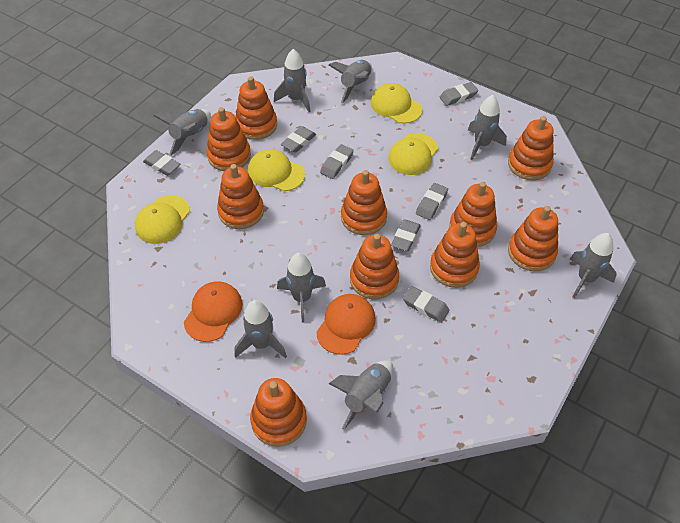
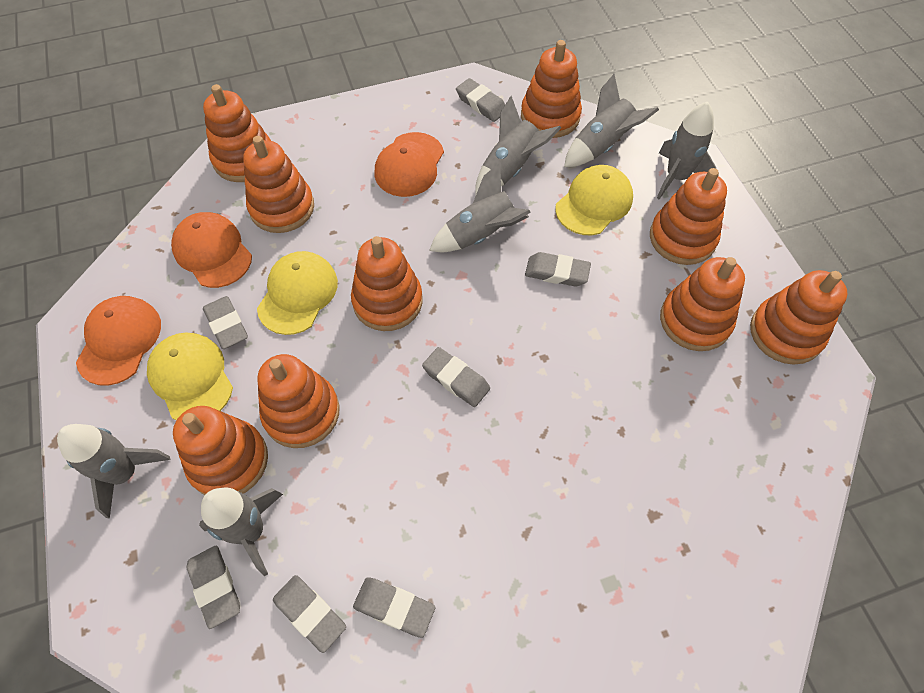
grey rocket: 8 -> 6
orange cap: 2 -> 3
orange stacking toy: 10 -> 9
yellow cap: 4 -> 3

